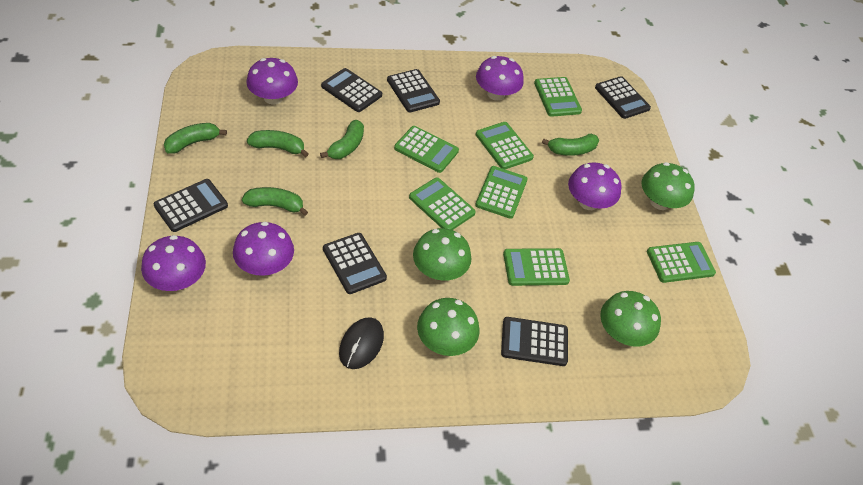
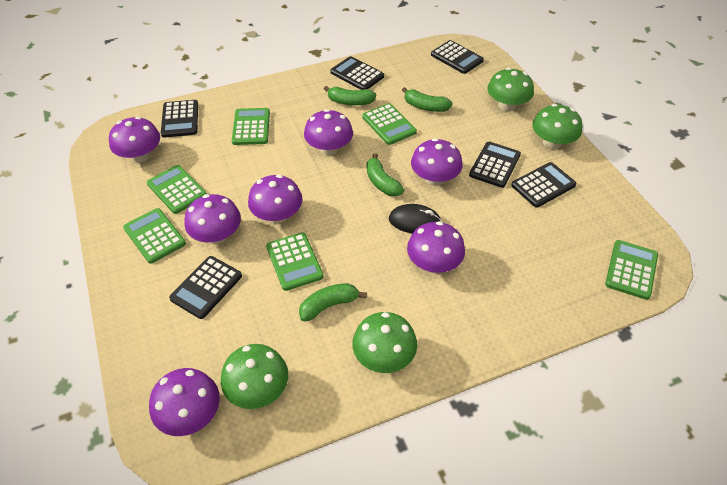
green banana: 5 -> 4
green calculator: 7 -> 6
purple mushroom: 5 -> 7

